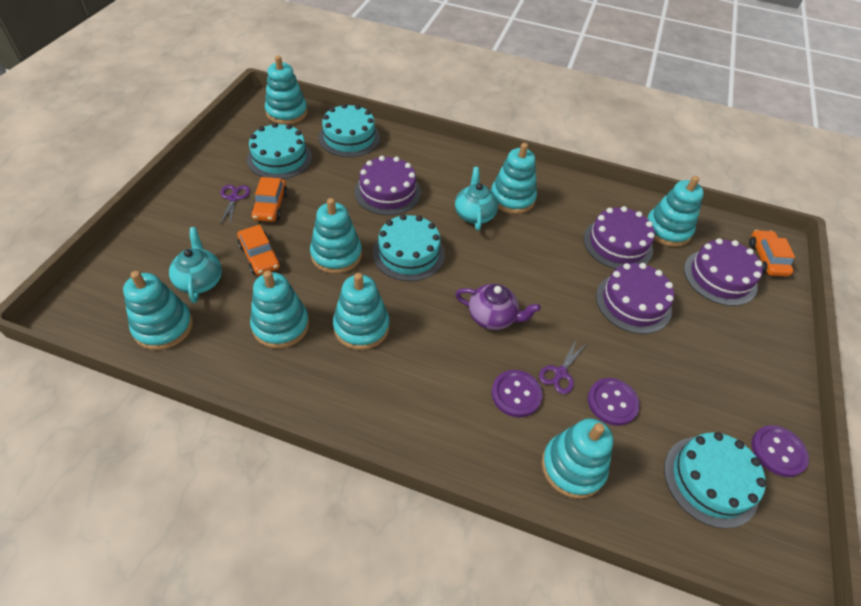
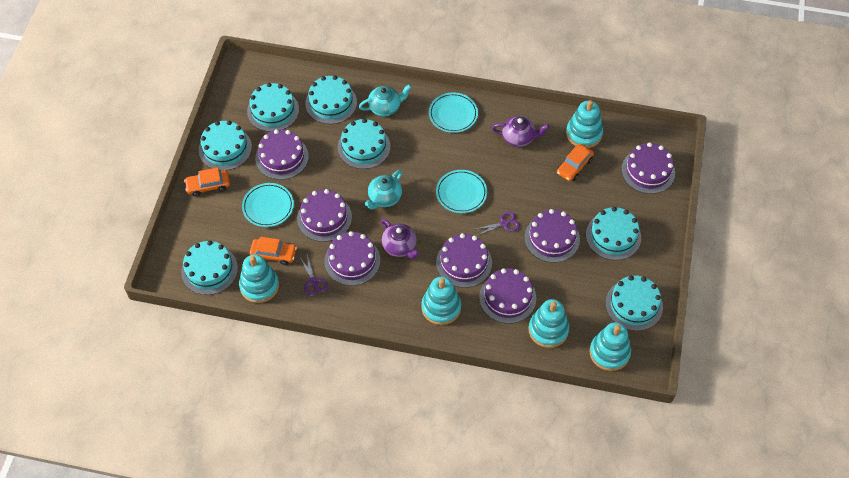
purple button: 3 -> 0
purple cake: 4 -> 7
purple teapot: 1 -> 2
turquoise cake: 4 -> 7
turquoise plate: 0 -> 3
turquoise stacking toy: 8 -> 5

